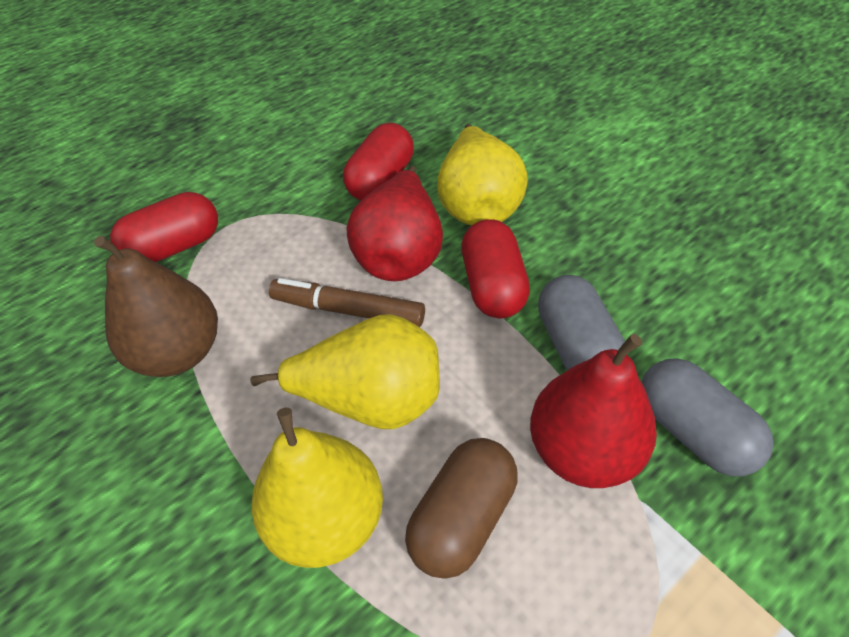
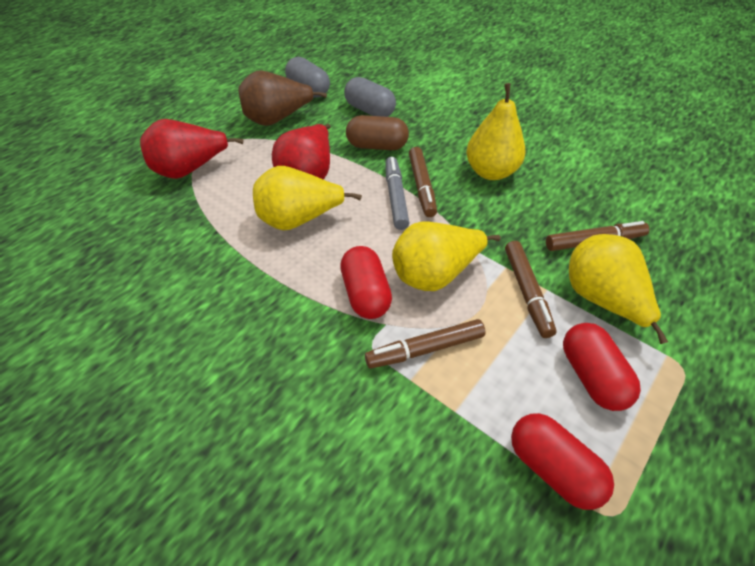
brown marker: 1 -> 4
grey marker: 0 -> 1
yellow pear: 3 -> 4

